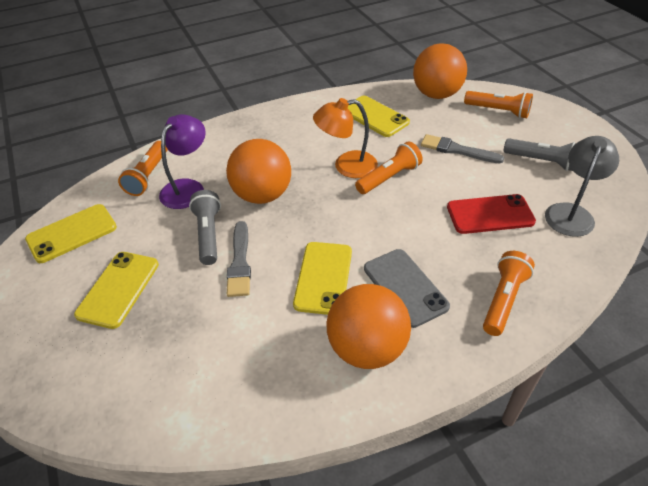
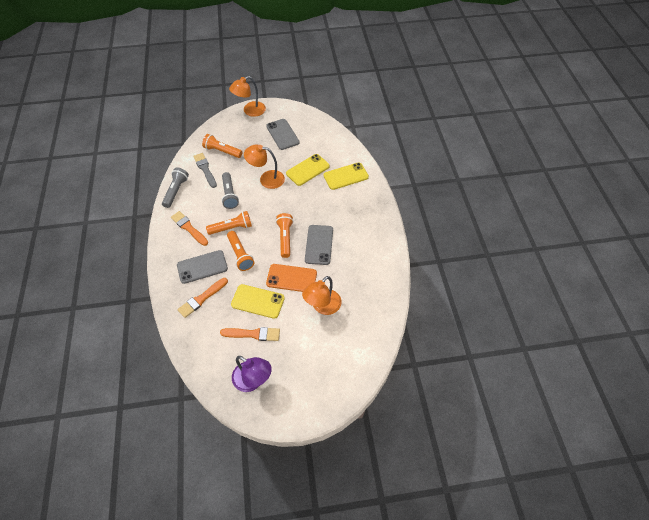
grey brush: 2 -> 1
grey lamp: 1 -> 0
grey phone: 1 -> 3
orange ball: 3 -> 0
orange brush: 0 -> 3
orange lamp: 1 -> 3
orange phone: 0 -> 1
red phone: 1 -> 0
yellow phone: 4 -> 3

